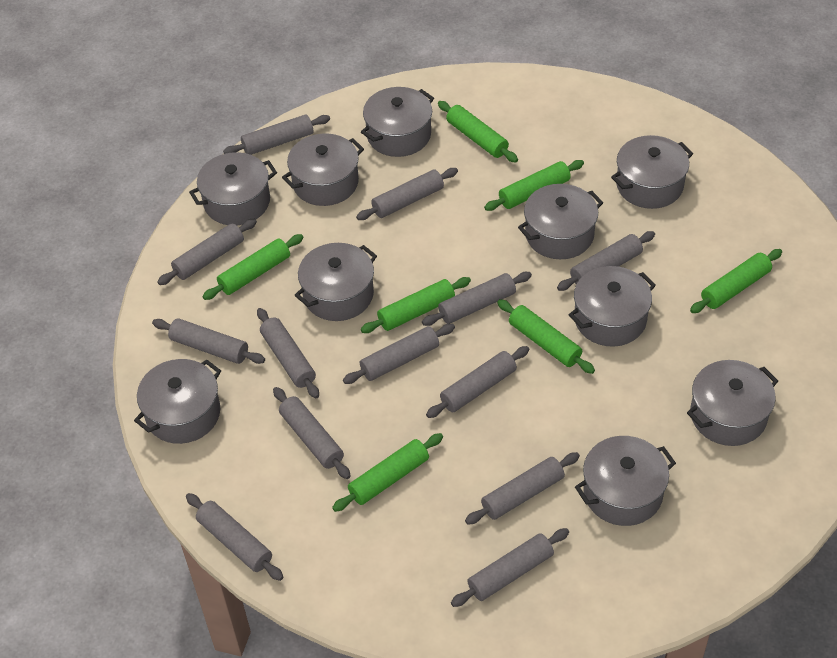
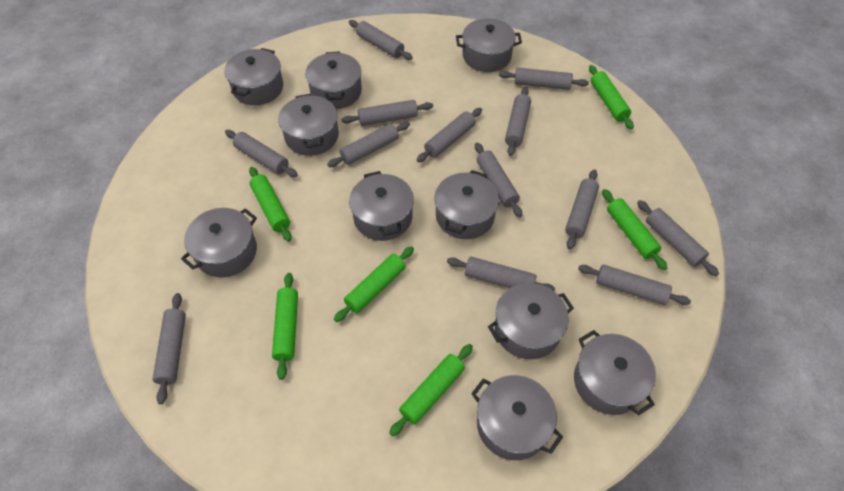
green rolling pin: 7 -> 6

